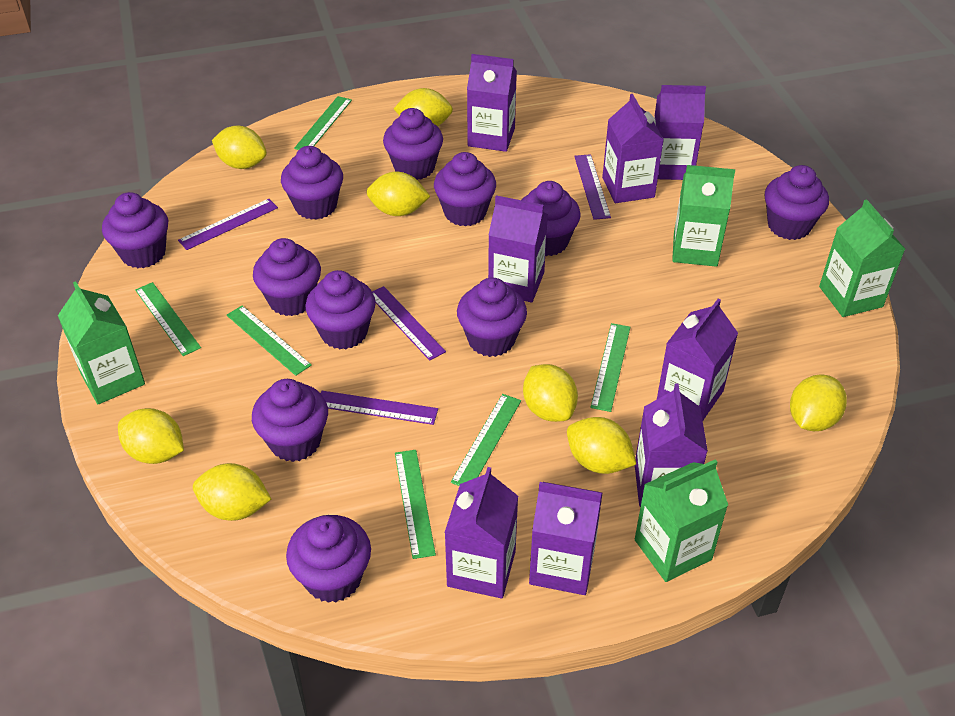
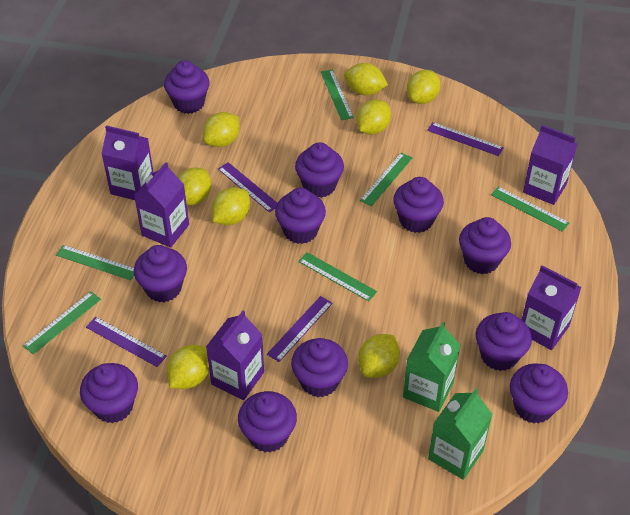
green carton: 4 -> 2
purple carton: 8 -> 5

